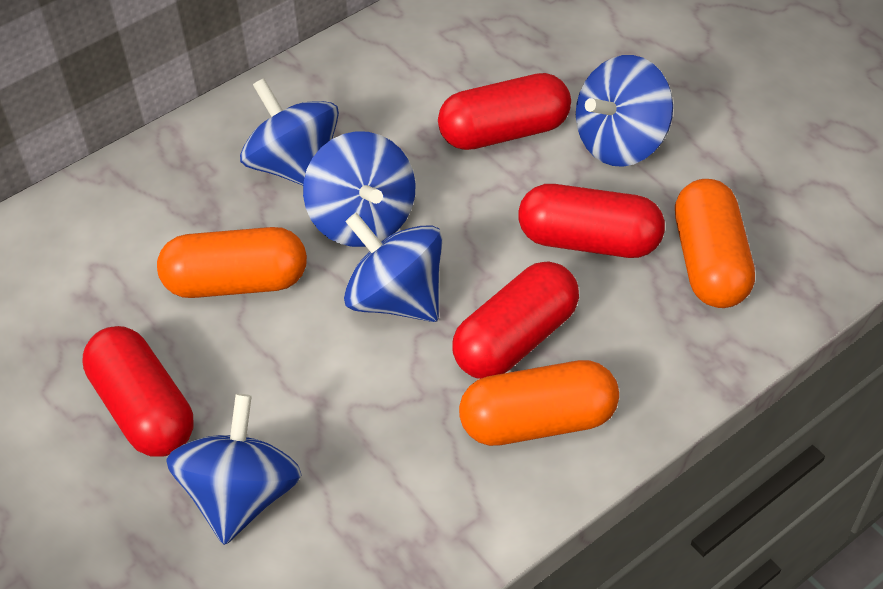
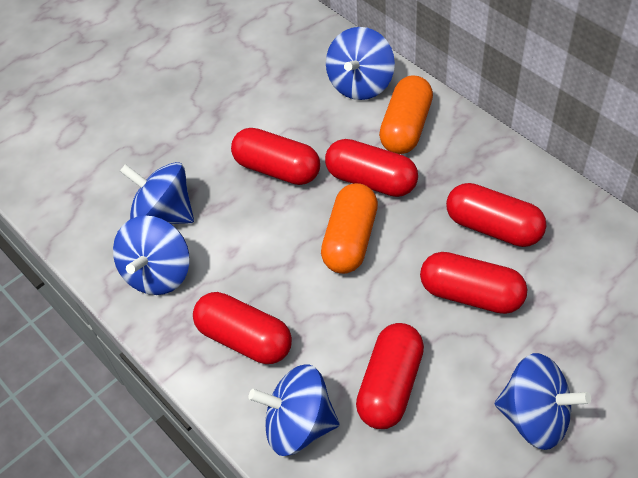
orange capsule: 3 -> 2
red capsule: 4 -> 6

